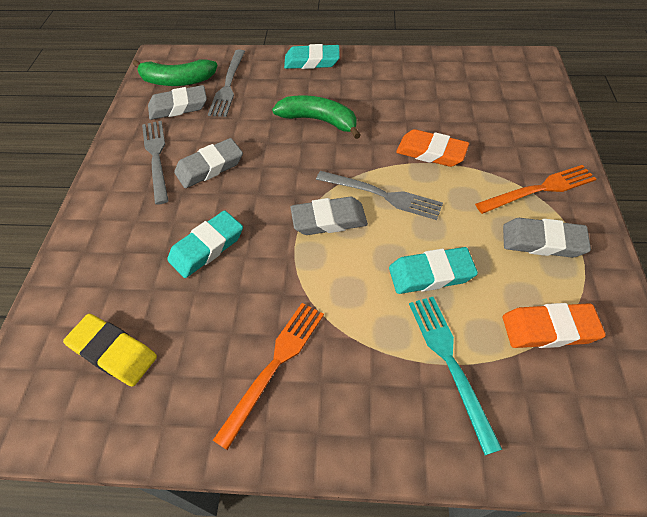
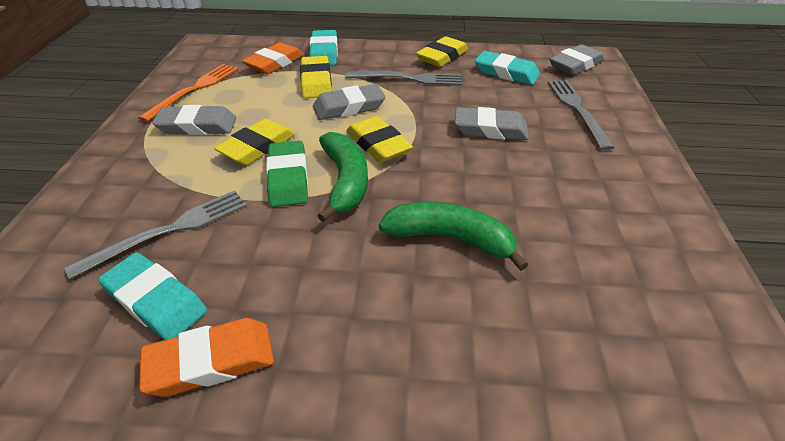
green eraser: 0 -> 1
orange fork: 2 -> 1
turquoise fork: 1 -> 0
yellow eraser: 1 -> 4

